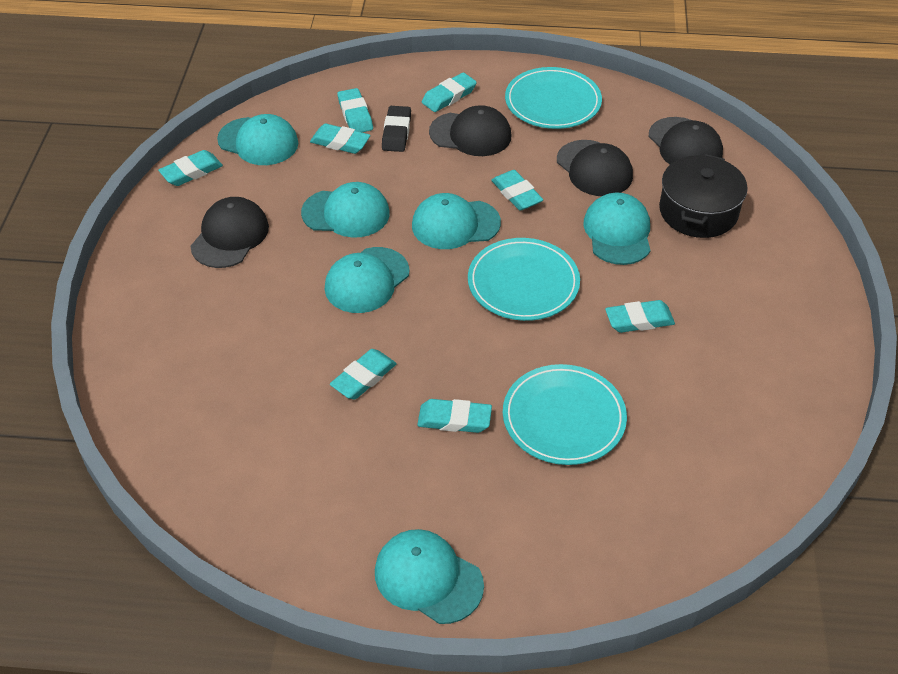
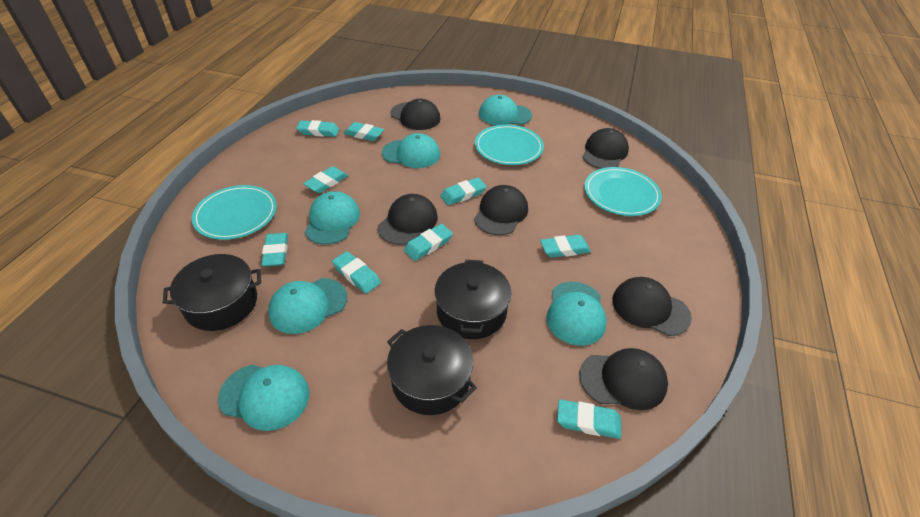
black cap: 4 -> 6
black eraser: 1 -> 0
black pot: 1 -> 3
turquoise eraser: 8 -> 9

